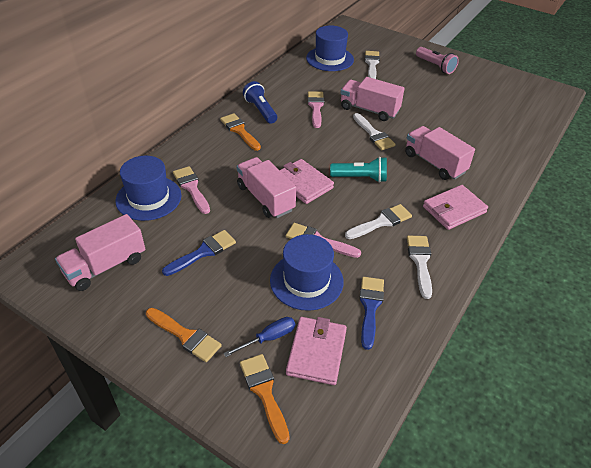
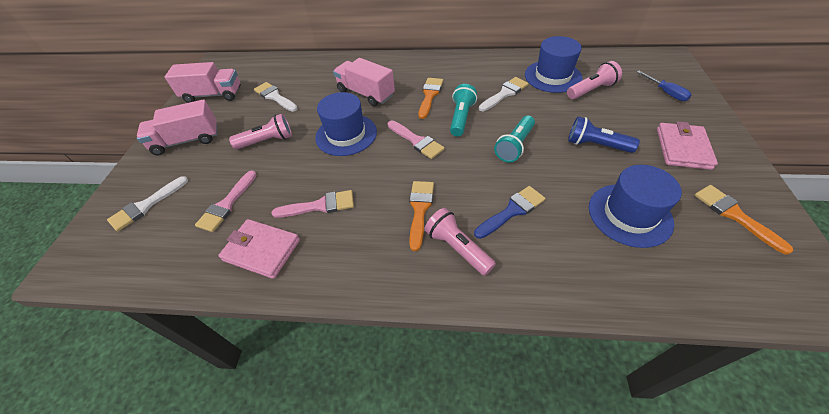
blue brush: 2 -> 1
pink flashlight: 1 -> 3
pink truck: 4 -> 3
pink wallet: 3 -> 2
turquoise flashlight: 1 -> 2
white brush: 4 -> 3

